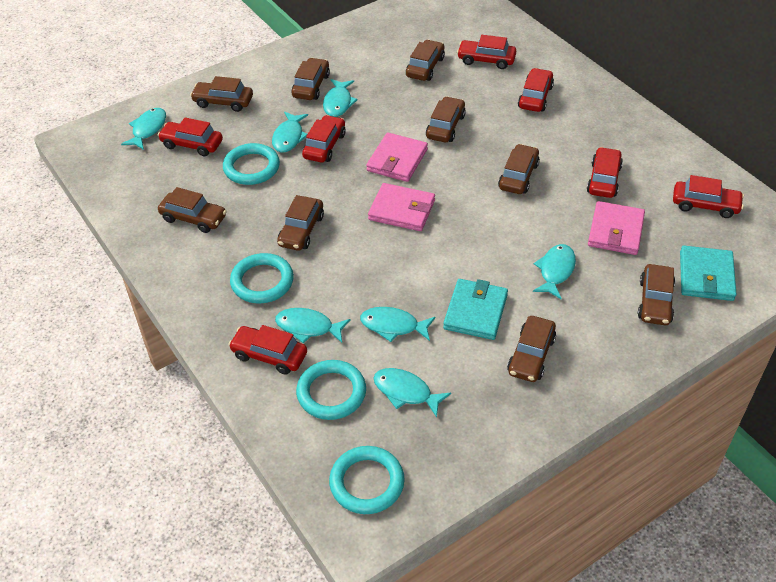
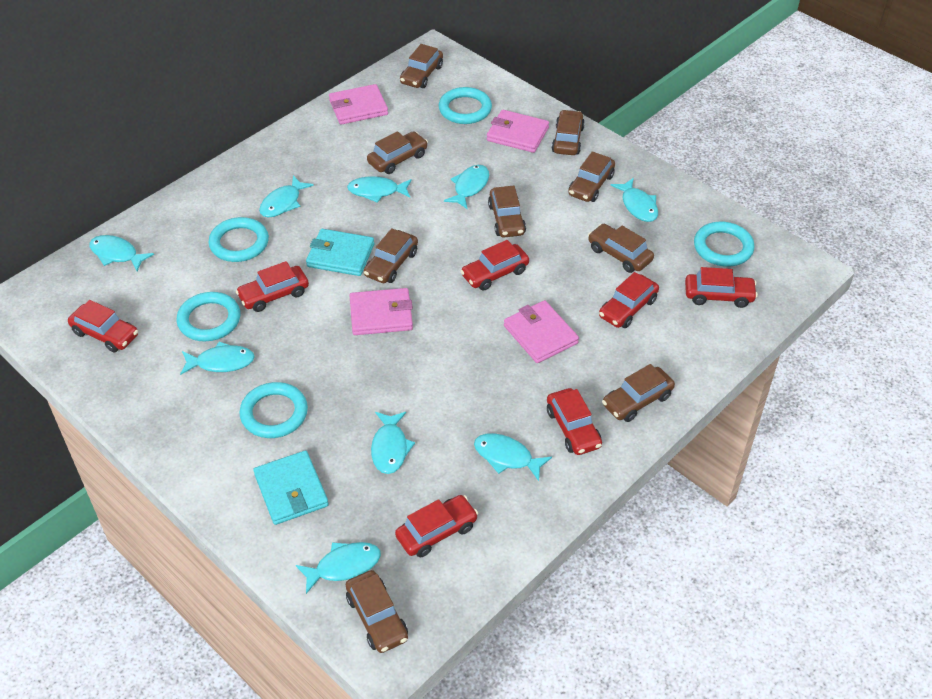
pink wallet: 3 -> 4
turquoise fish: 7 -> 9
turquoise ring: 4 -> 5

